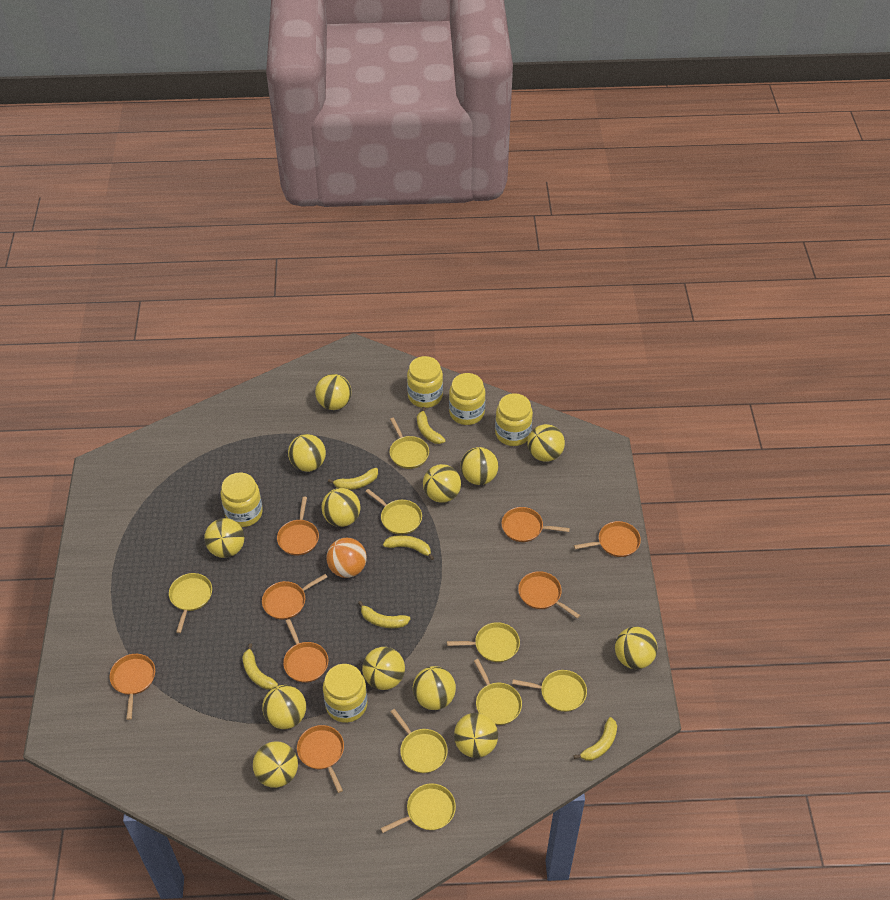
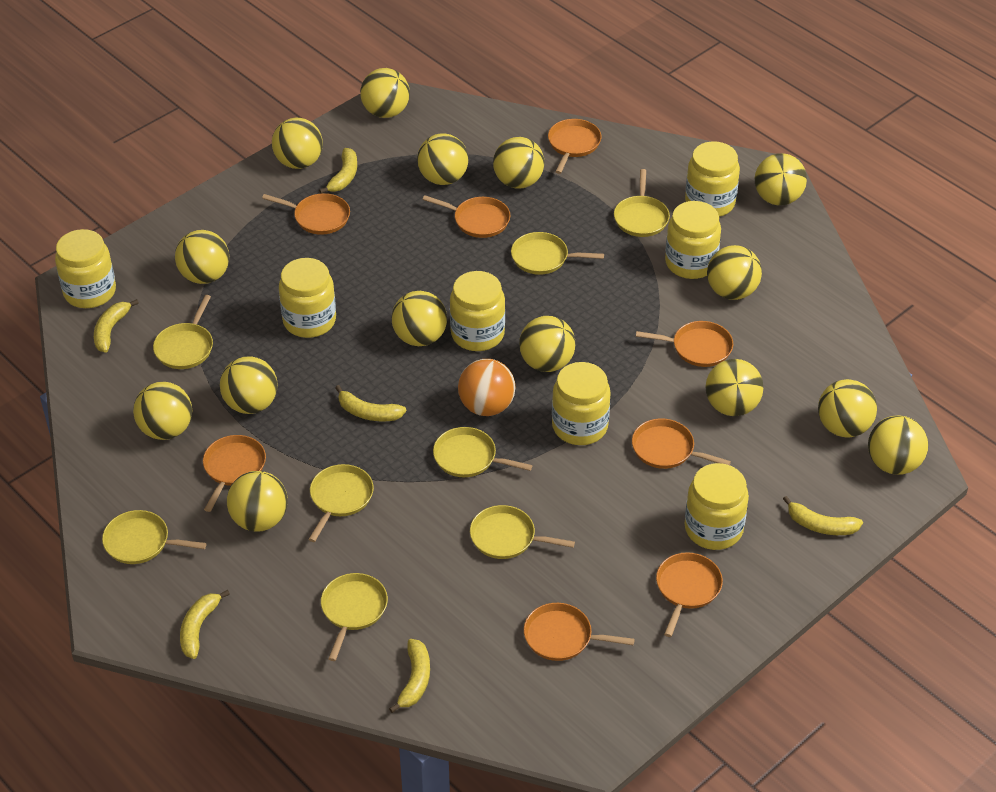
yellow ball: 13 -> 15
yellow jar: 5 -> 7

